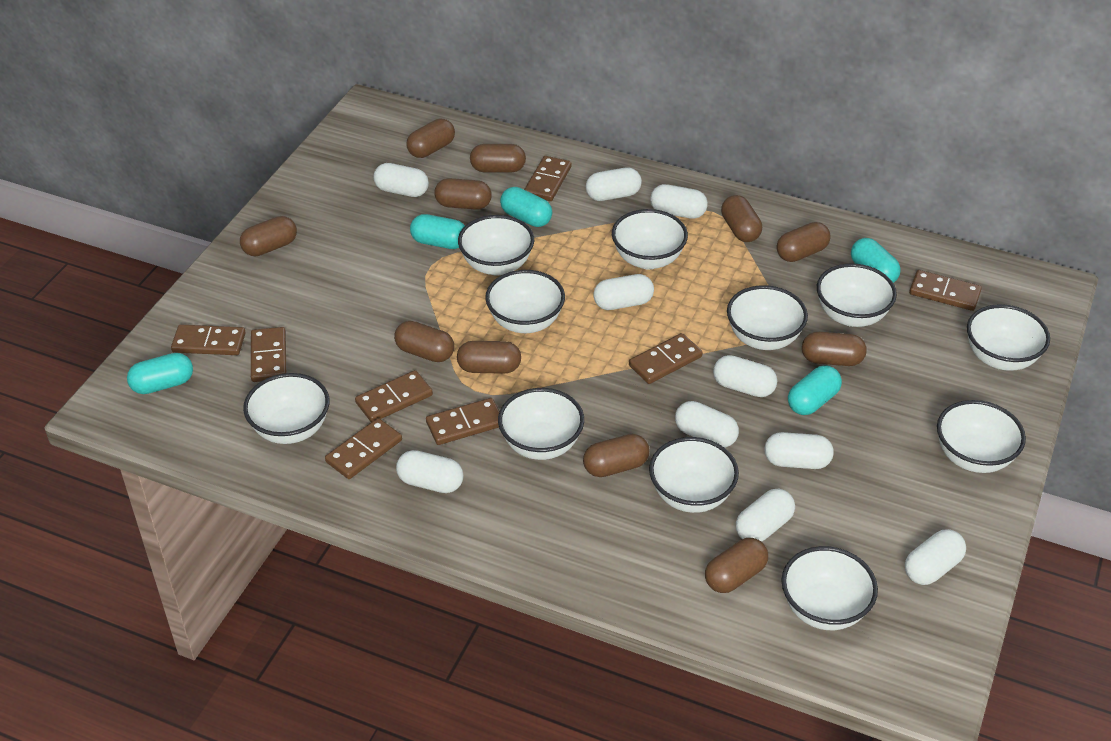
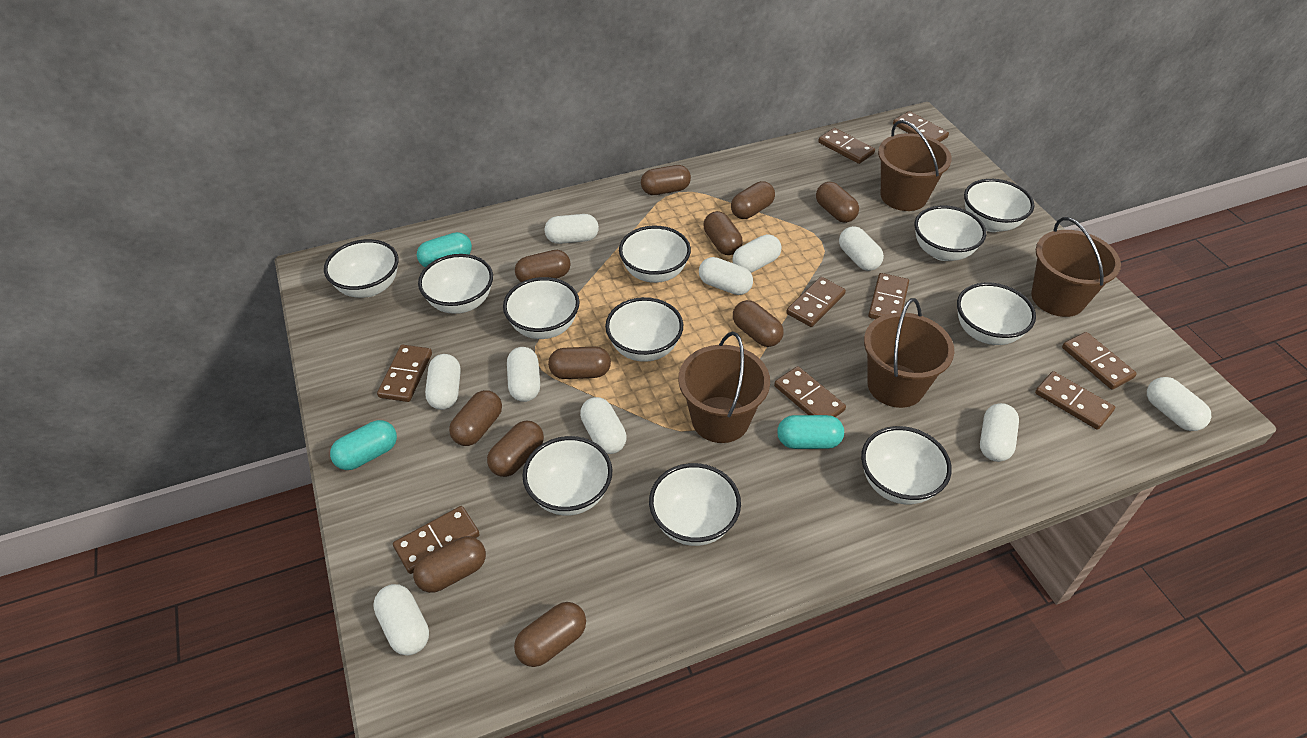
brown bucket: 0 -> 4
brown domino: 8 -> 9
turquoise capsule: 5 -> 3

